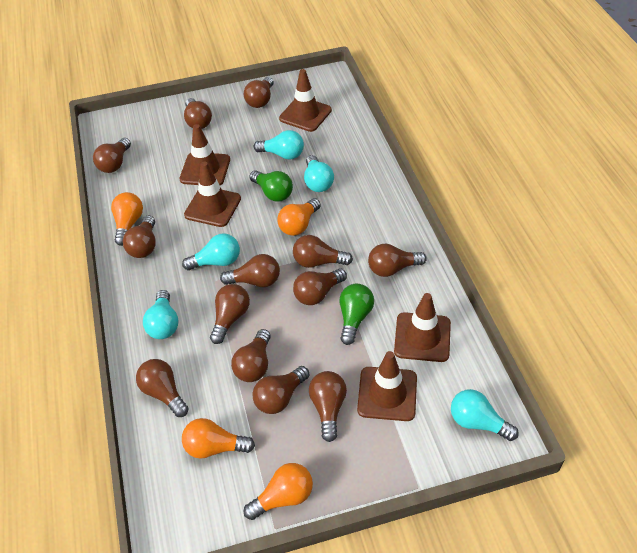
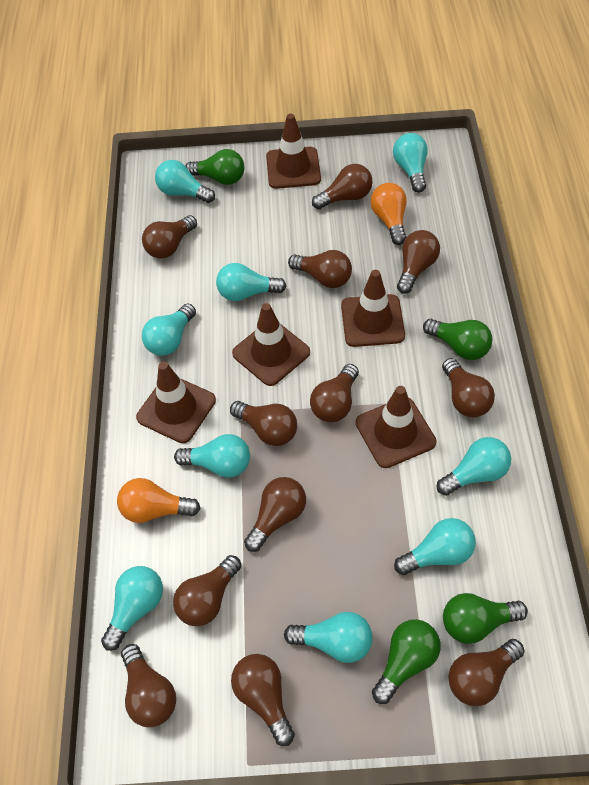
brown light bulb: 13 -> 12
green light bulb: 2 -> 4
orange light bulb: 4 -> 2
turquoise light bulb: 5 -> 9

